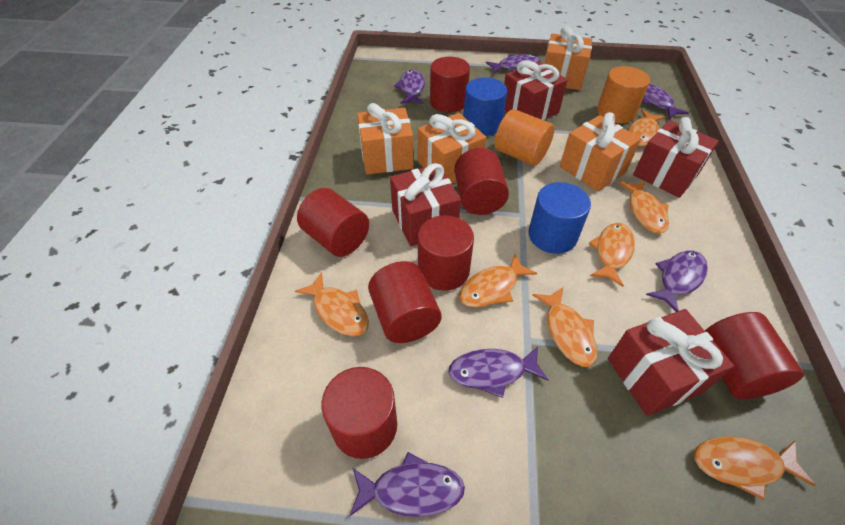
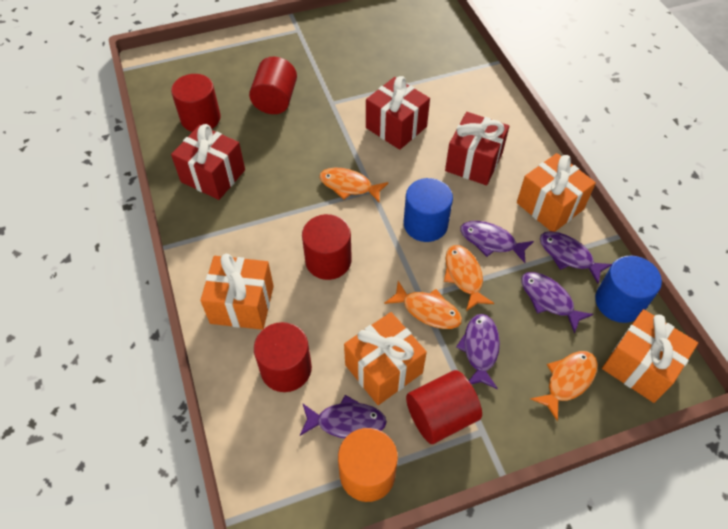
orange cylinder: 2 -> 1
orange fish: 7 -> 4
purple fish: 6 -> 5
red cylinder: 7 -> 5
red gift: 4 -> 3

